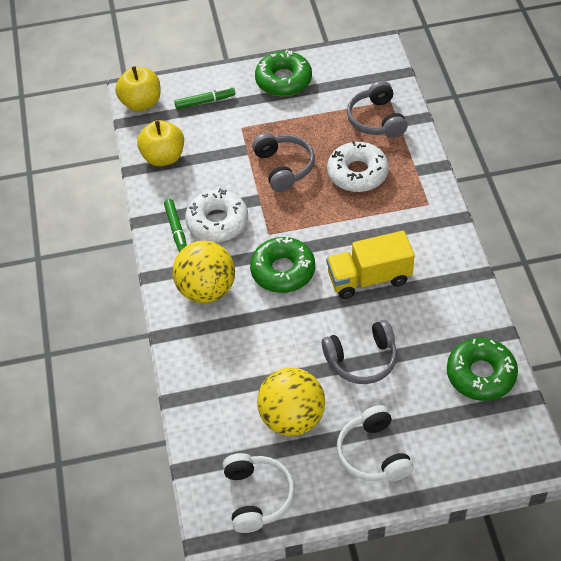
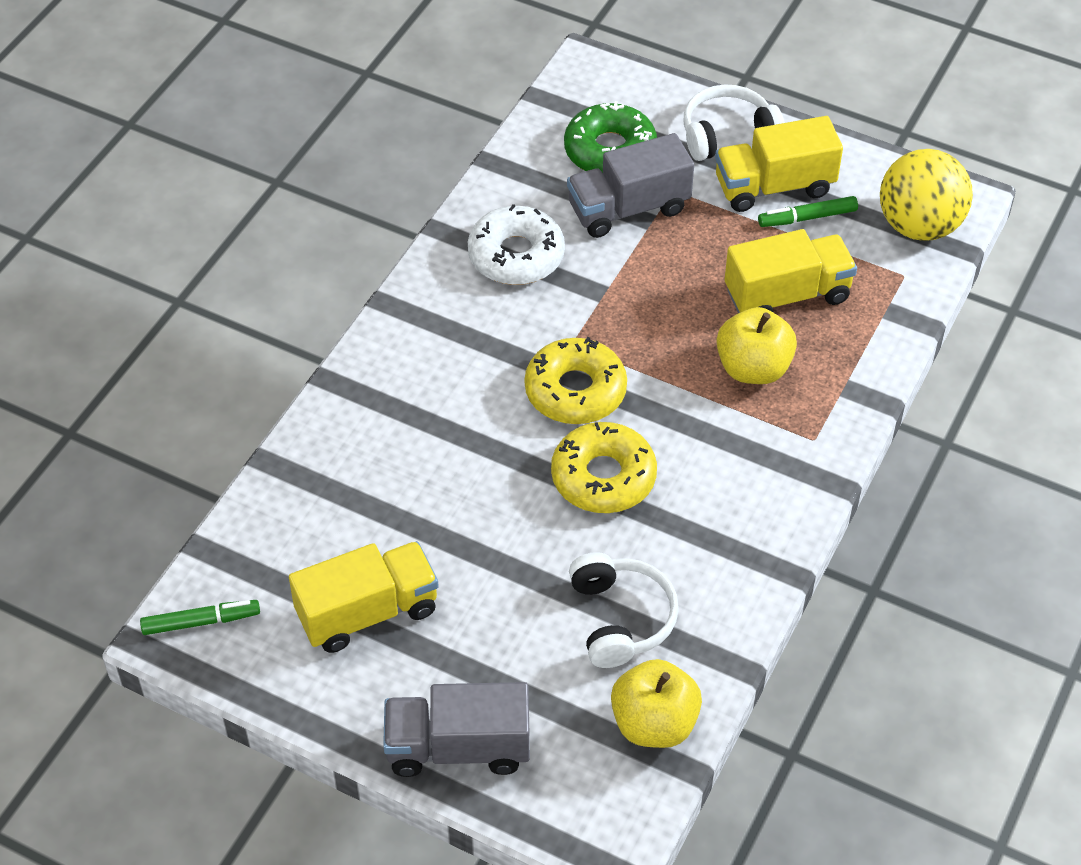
green donut: 3 -> 1
grey headphones: 3 -> 0
grey truck: 0 -> 2
white donut: 2 -> 1
yellow ball: 2 -> 1
yellow donut: 0 -> 2
yellow truck: 1 -> 3

